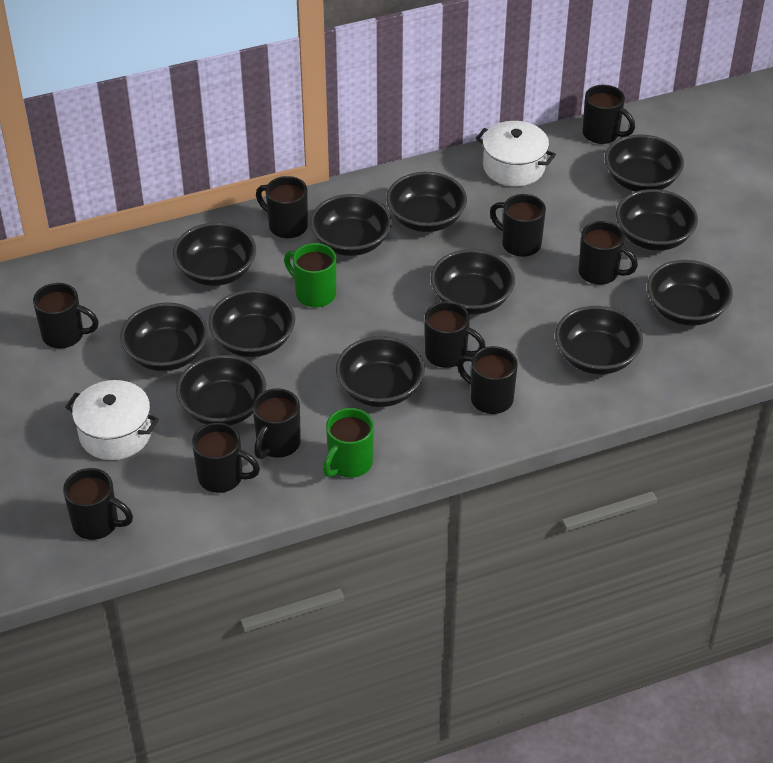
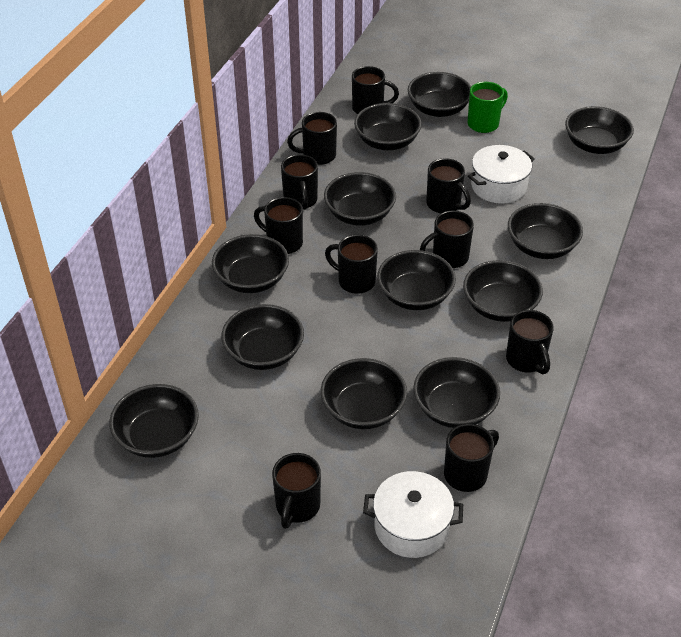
green mug: 2 -> 1

